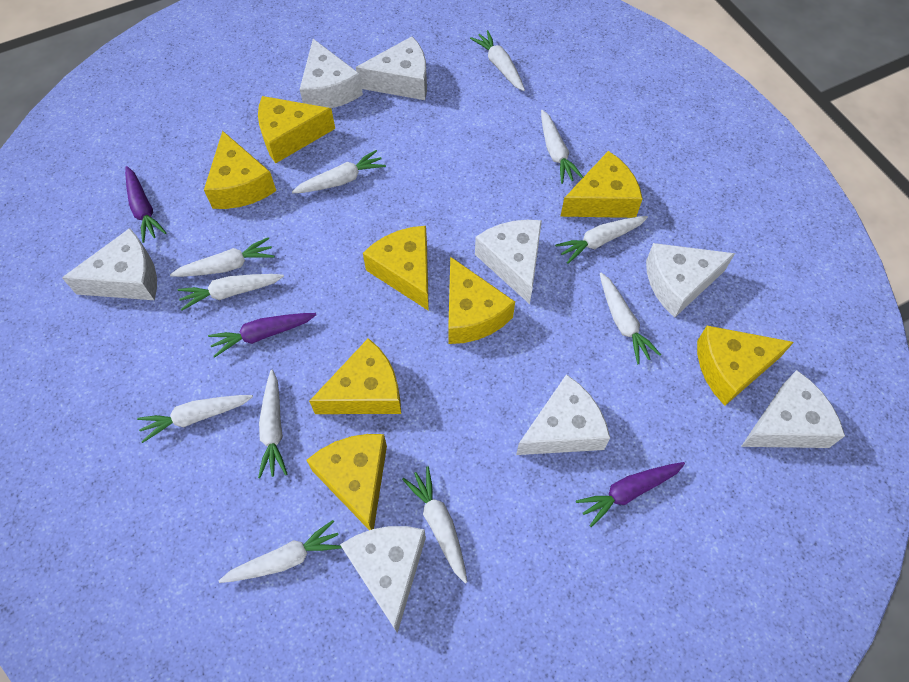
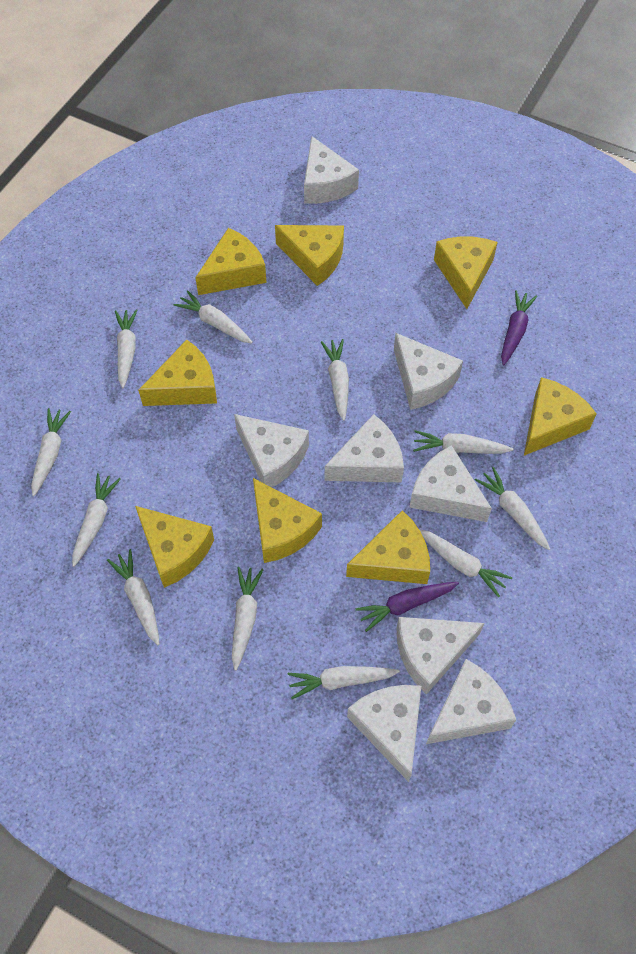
purple carrot: 3 -> 2

